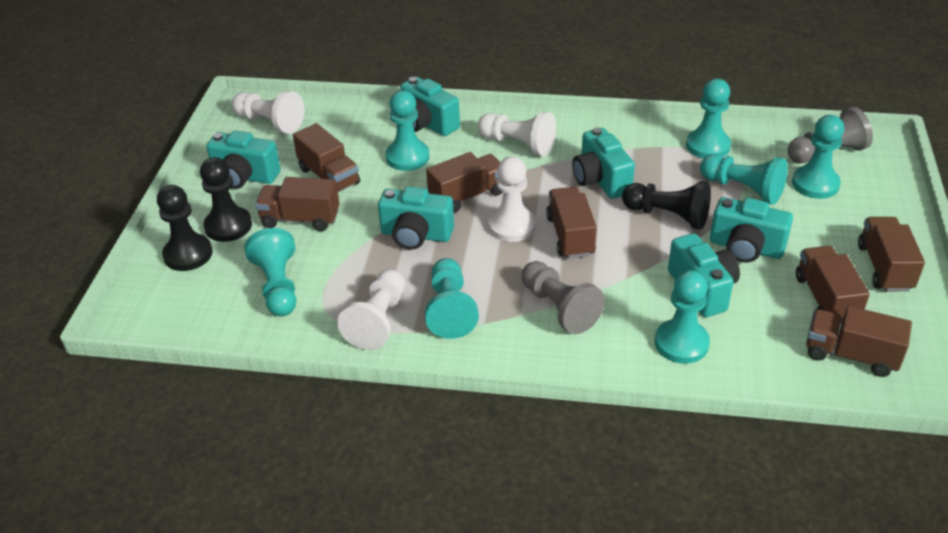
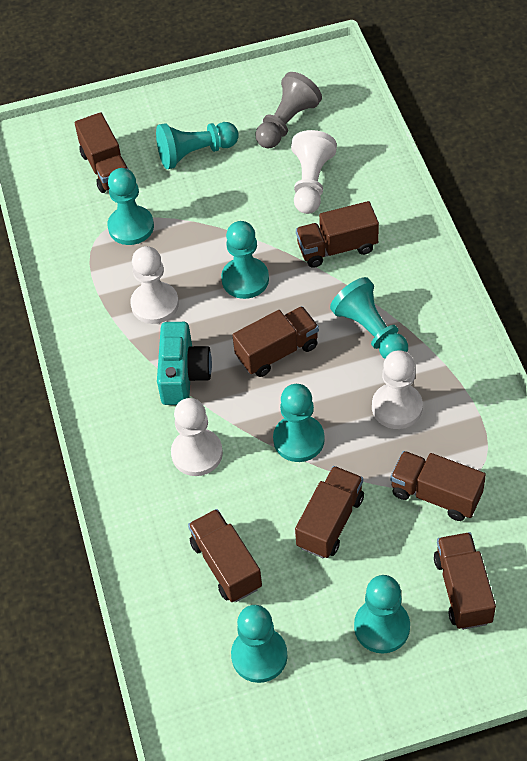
black pawn: 3 -> 0
grey pawn: 2 -> 1
turquoise camera: 6 -> 1

